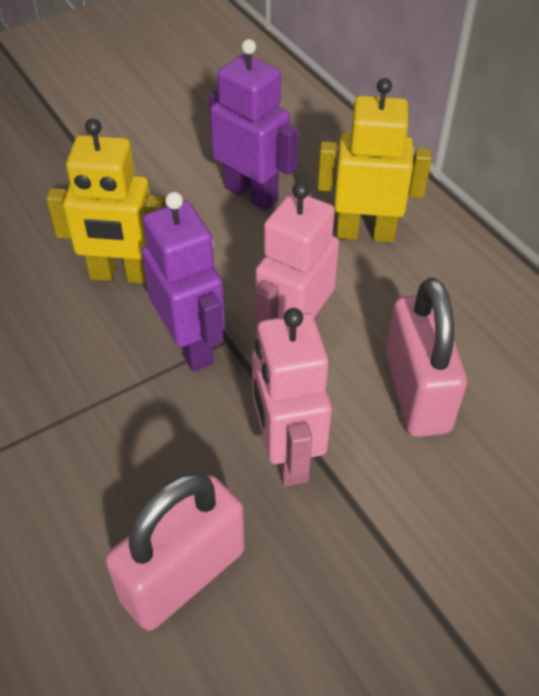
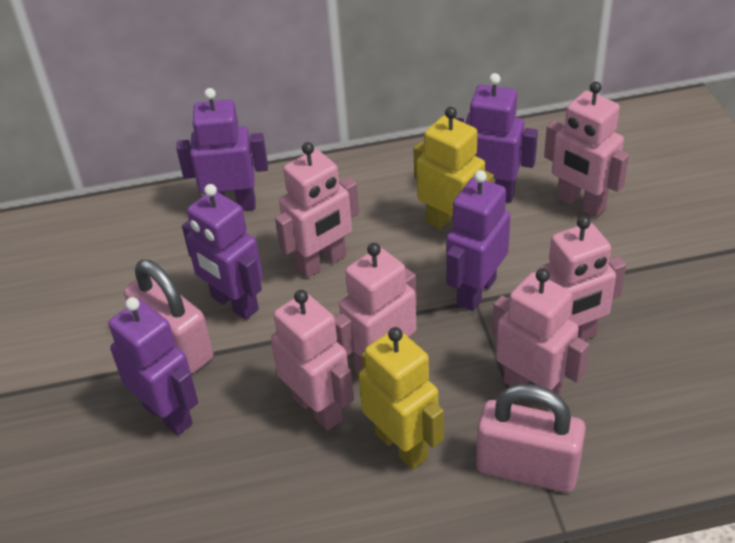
pink robot: 2 -> 6
purple robot: 2 -> 5

